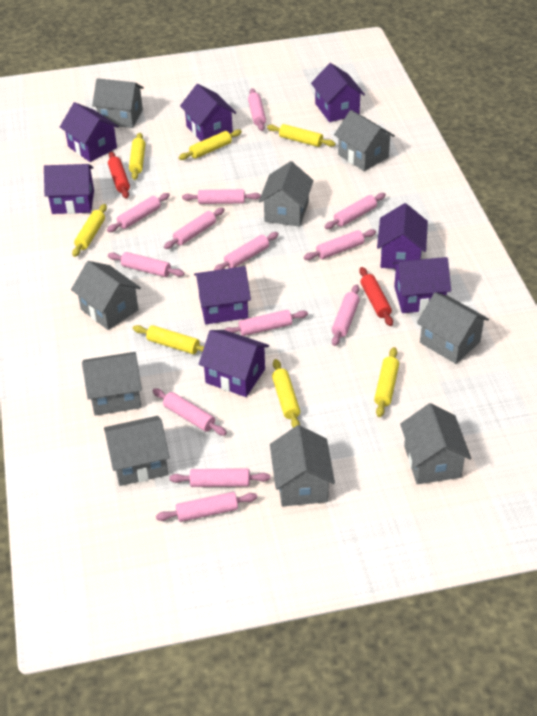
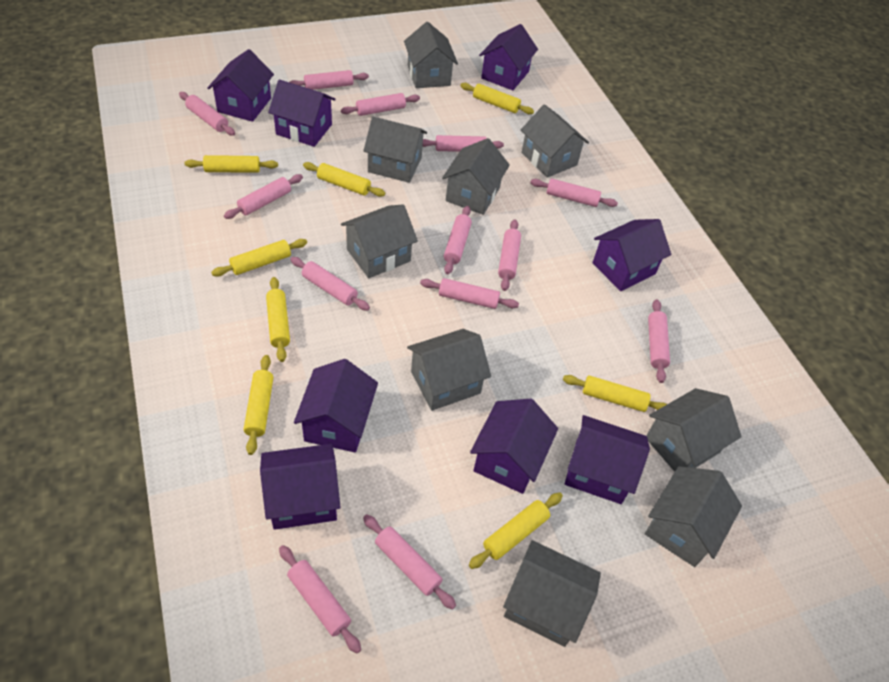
red rolling pin: 2 -> 0
yellow rolling pin: 7 -> 8

